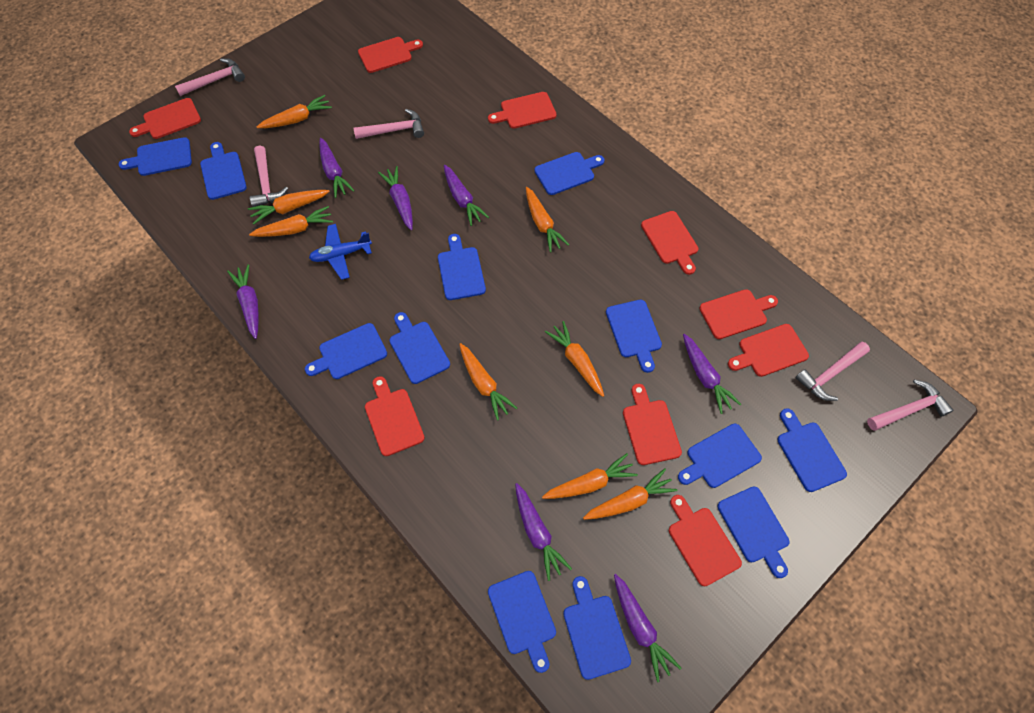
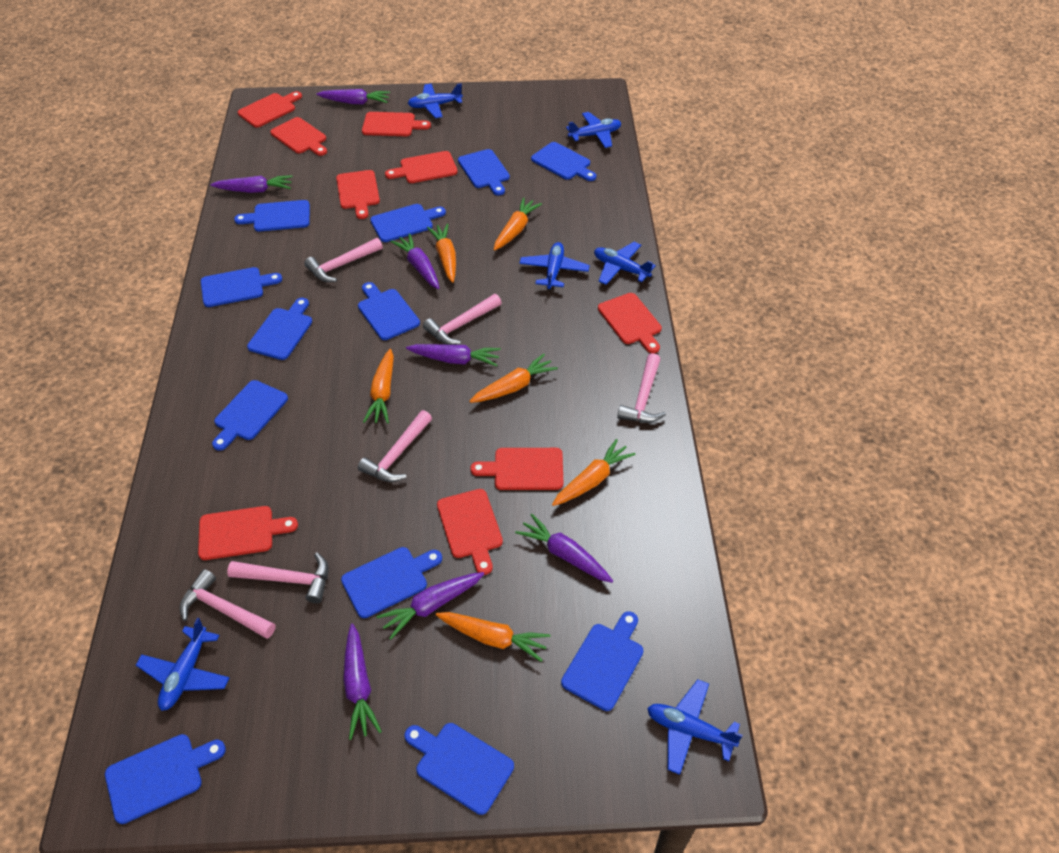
blue plane: 1 -> 6
orange carrot: 8 -> 6
pink hammer: 5 -> 6

